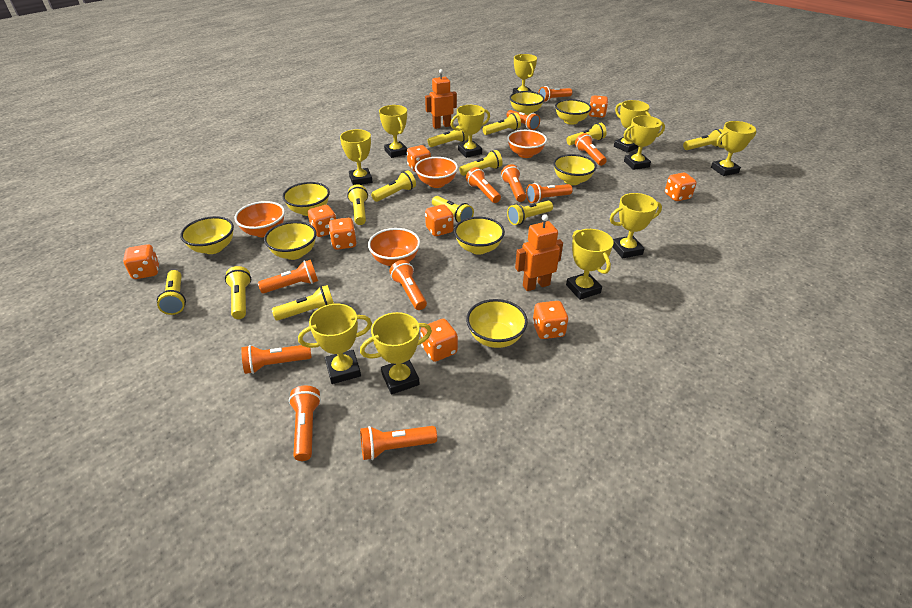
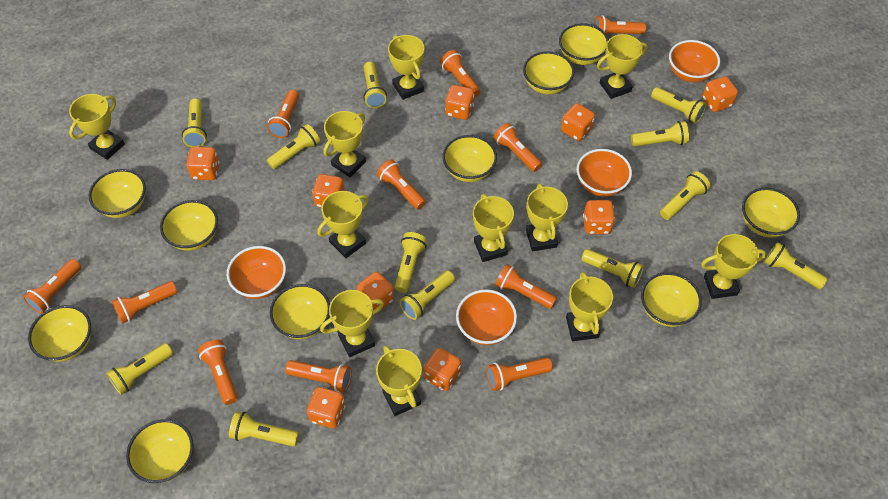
orange robot: 2 -> 0
yellow bowl: 8 -> 10

